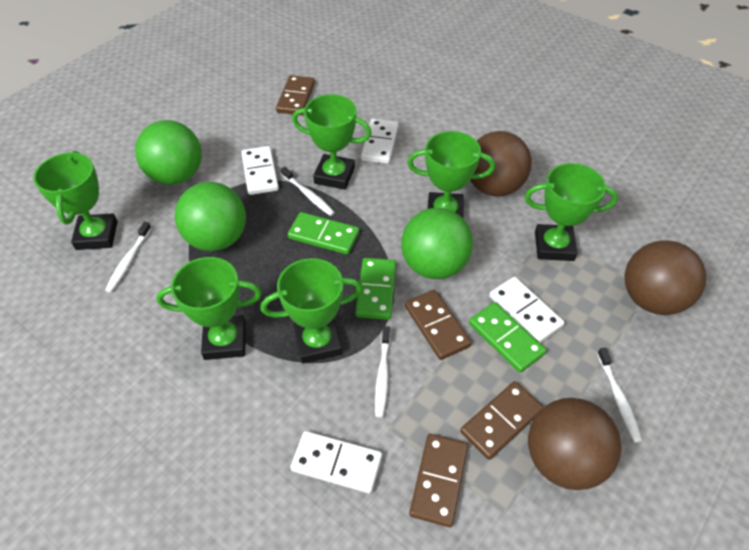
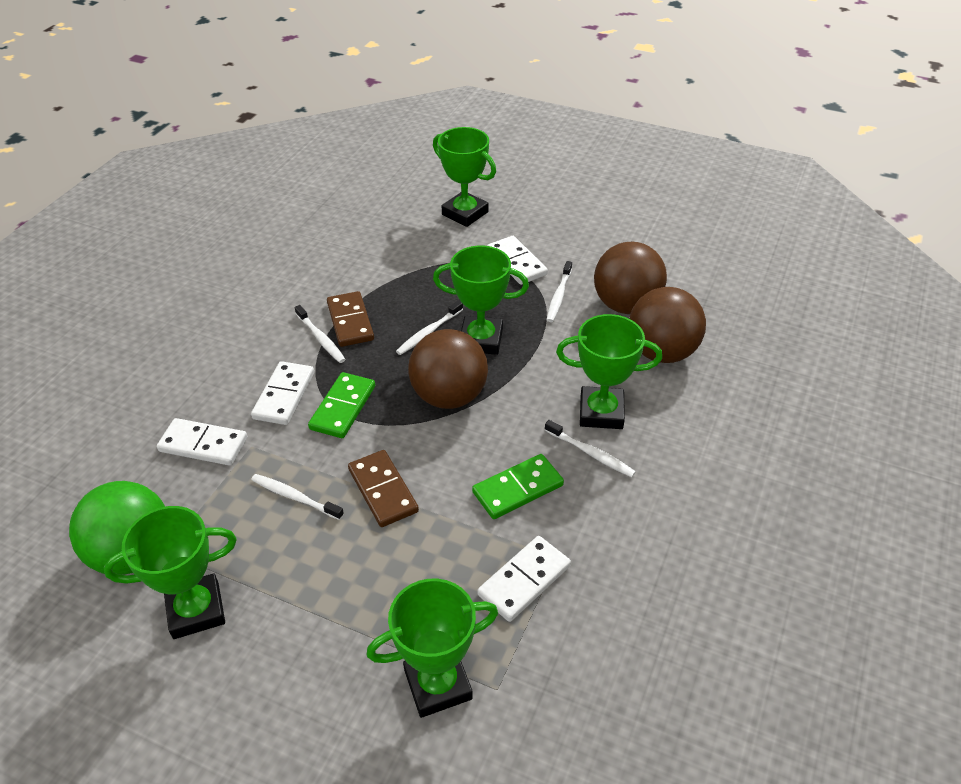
brown domino: 4 -> 2
green ball: 3 -> 1
green domino: 3 -> 2
green trophy: 6 -> 5
white toothbrush: 4 -> 5

